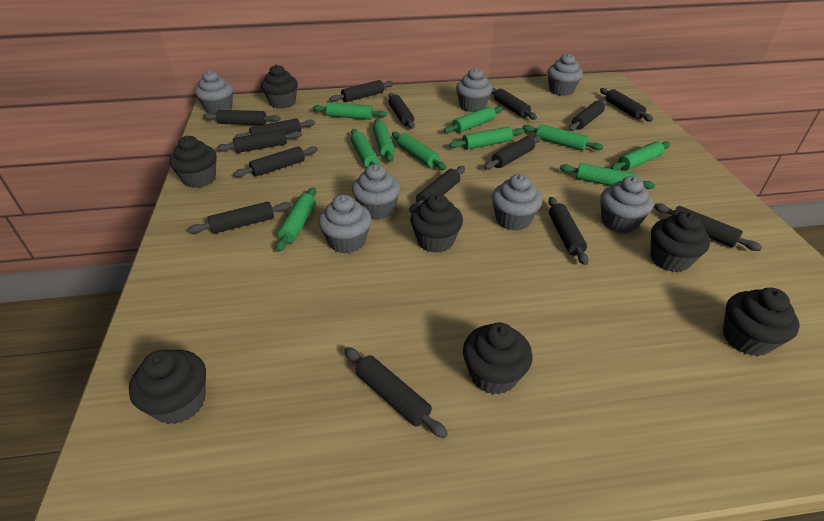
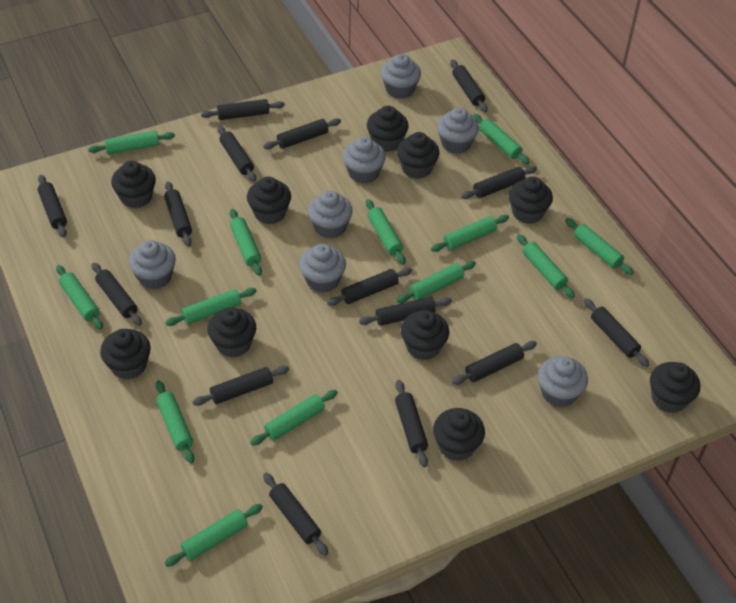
black cupcake: 7 -> 10
green rolling pin: 10 -> 13

